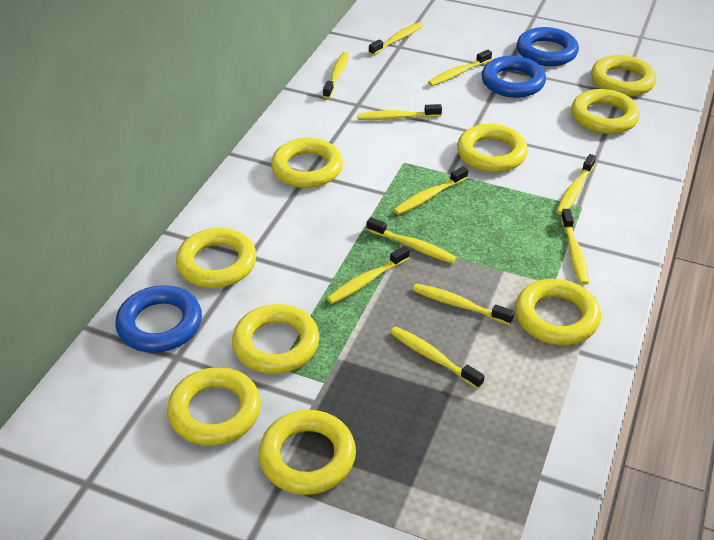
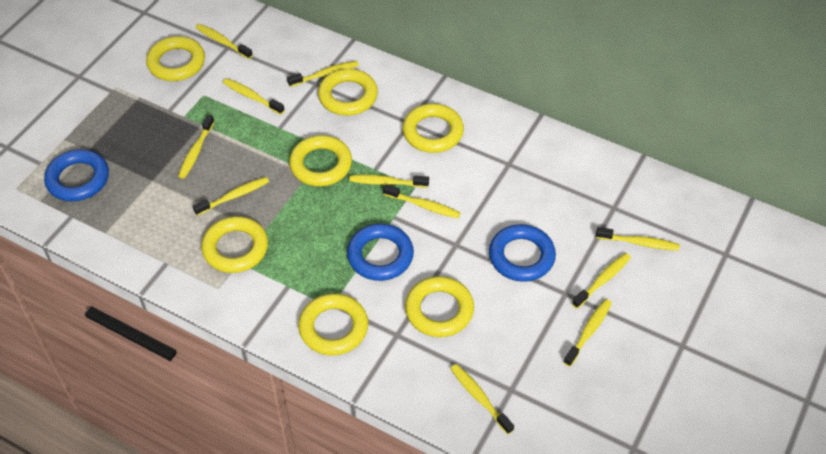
yellow ring: 9 -> 7

